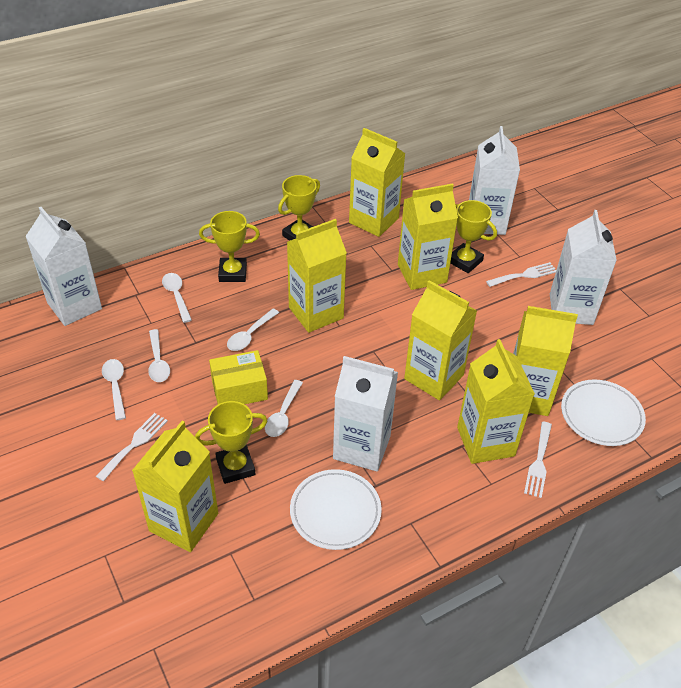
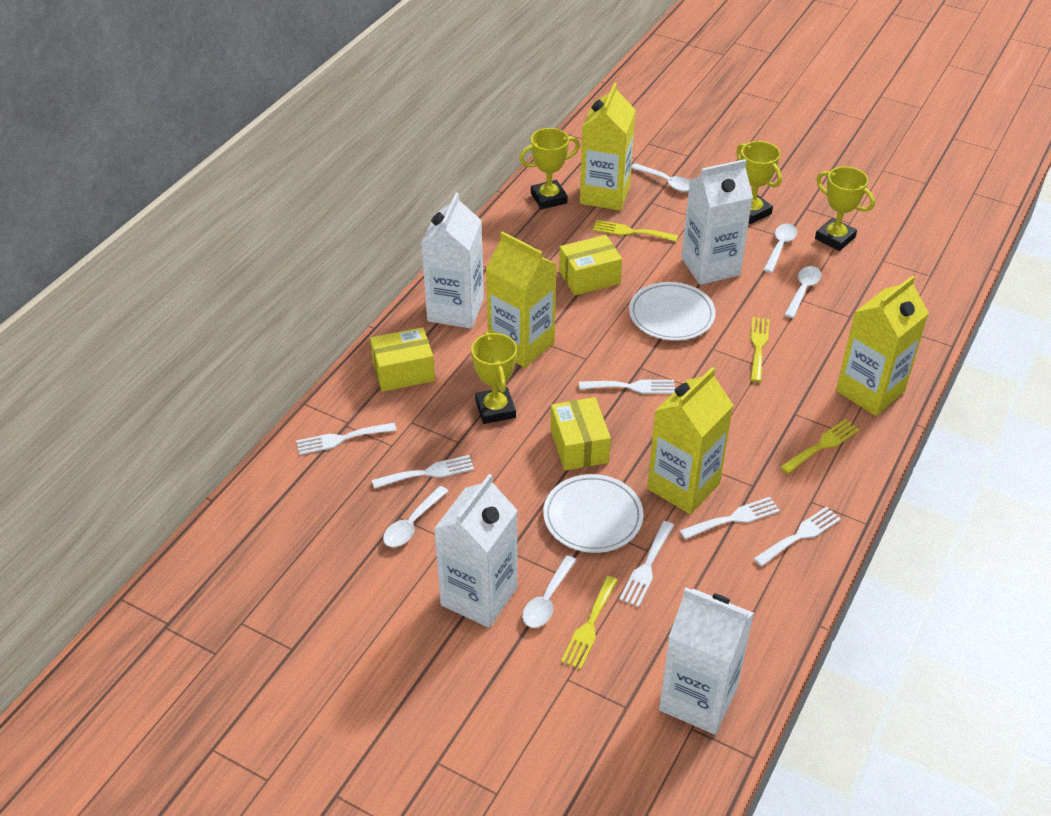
white fork: 3 -> 6
yellow box: 1 -> 3
yellow carton: 7 -> 4
yellow fork: 0 -> 4

